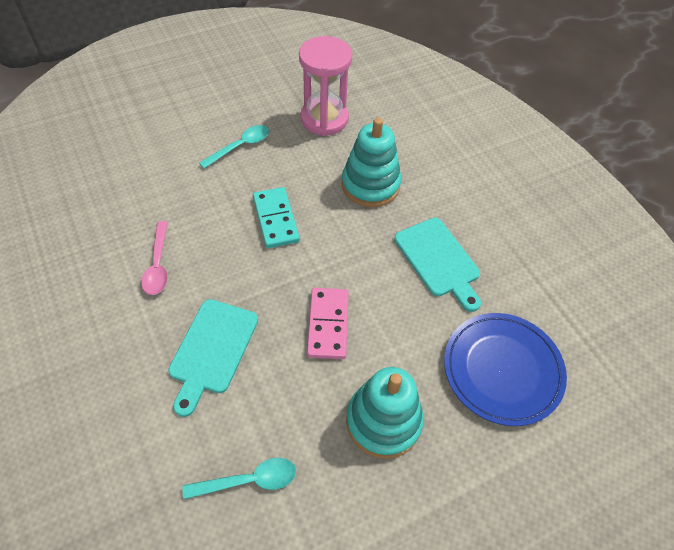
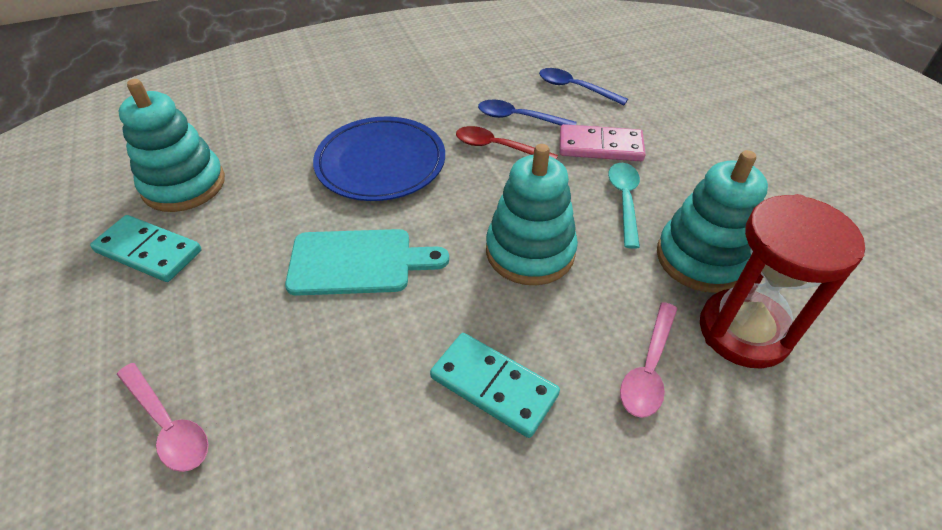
blue spoon: 0 -> 2
pink hourglass: 1 -> 0
pink spoon: 1 -> 2
red hourglass: 0 -> 1
red spoon: 0 -> 1
turquoise cutting board: 2 -> 1
turquoise domino: 1 -> 2
turquoise spoon: 2 -> 1
turquoise stacking toy: 2 -> 3

